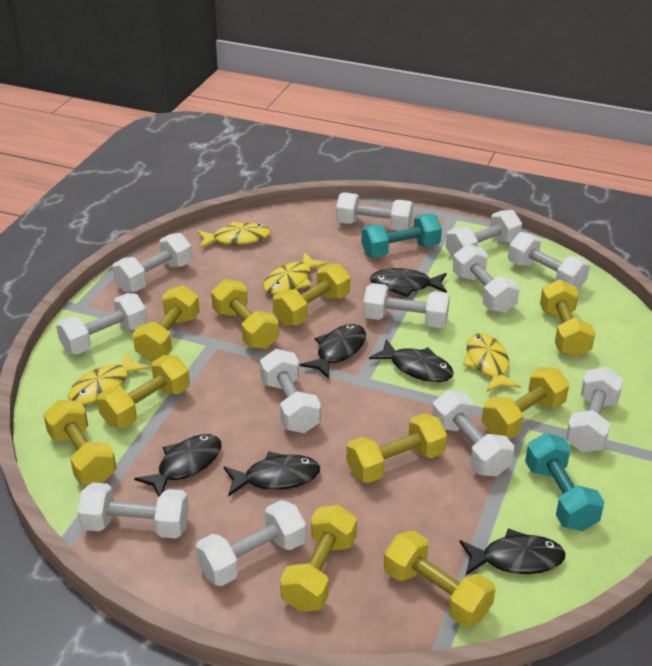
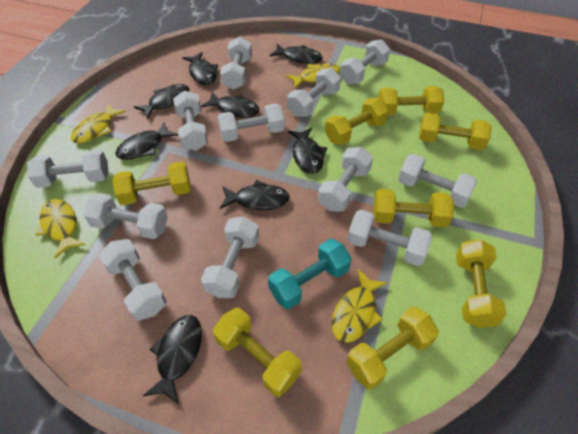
black fish: 6 -> 8
turquoise dumbbell: 2 -> 1
yellow dumbbell: 10 -> 8

